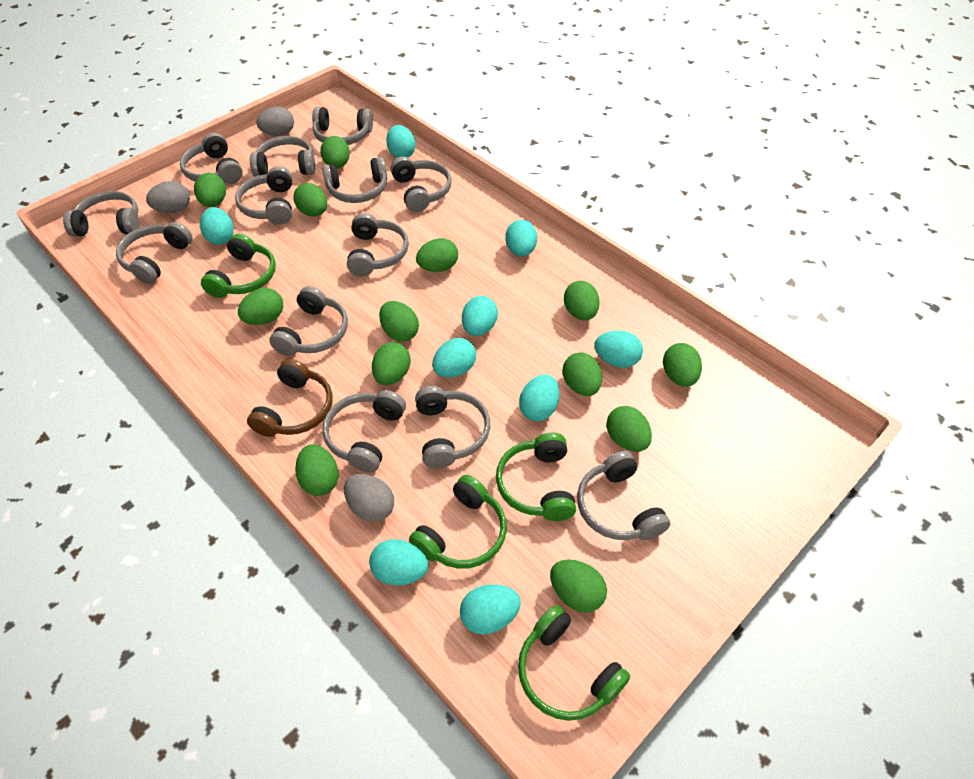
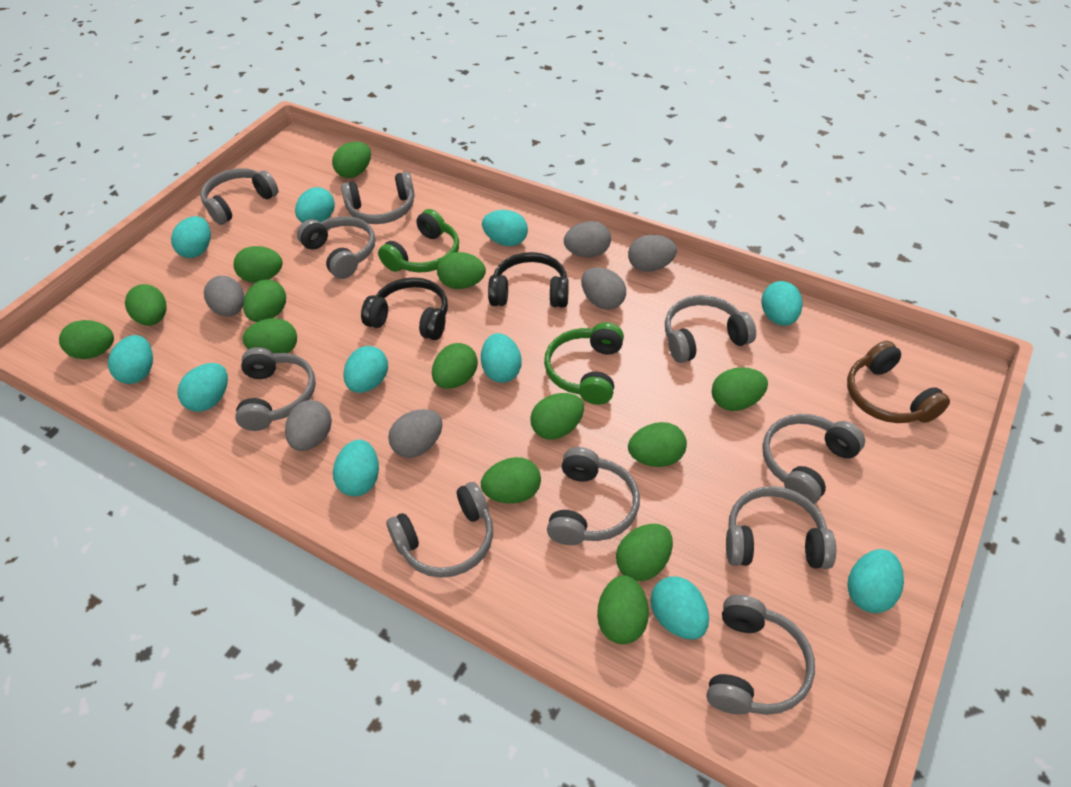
black headphones: 0 -> 2
green egg: 13 -> 14
green headphones: 4 -> 2
grey egg: 3 -> 6
grey headphones: 13 -> 10
turquoise egg: 9 -> 11

